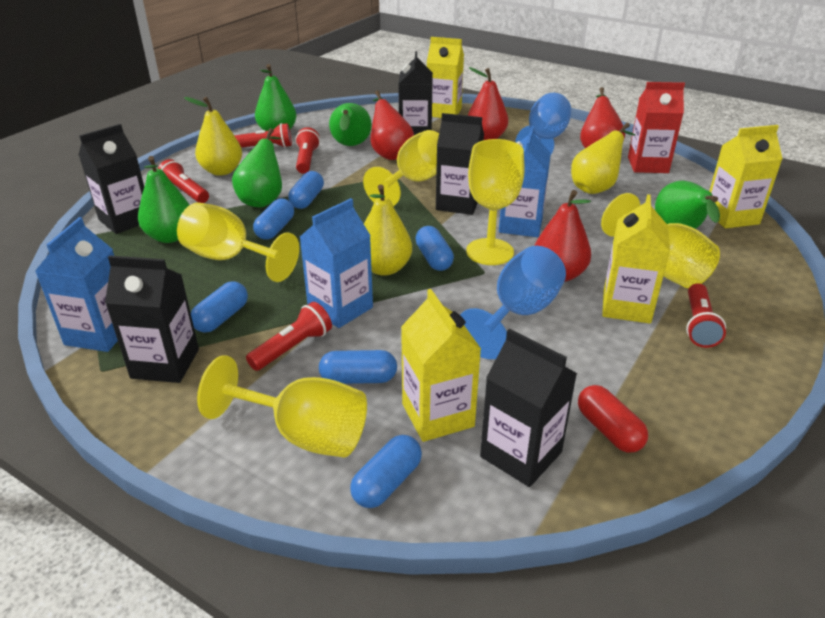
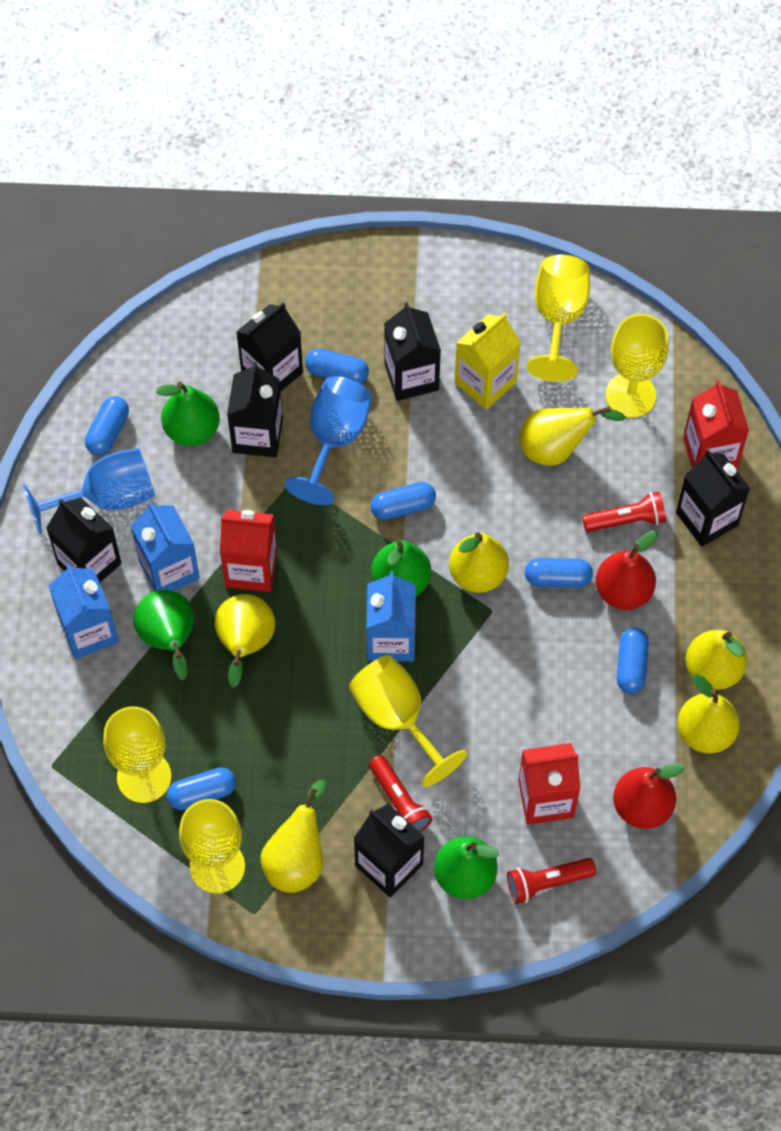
black carton: 5 -> 6
green pear: 5 -> 4
red capsule: 1 -> 0
red carton: 1 -> 3
red flashlight: 5 -> 3
red pear: 4 -> 2
yellow carton: 4 -> 1
yellow pear: 3 -> 6

